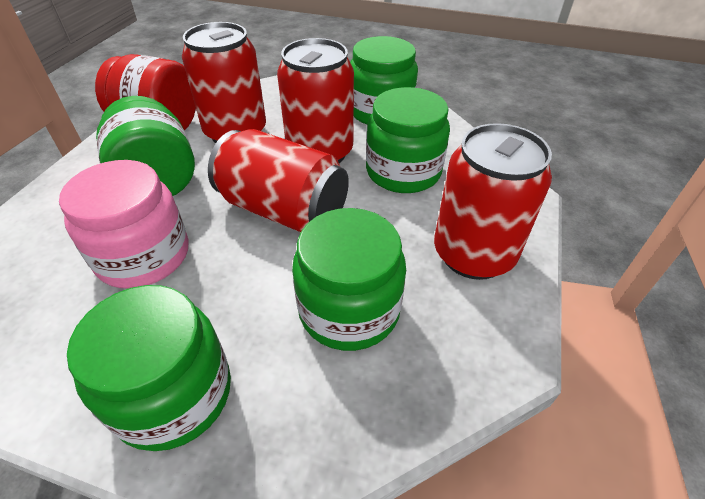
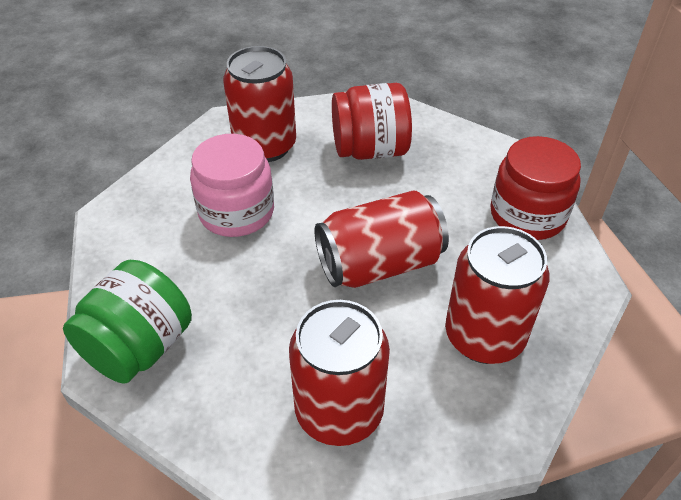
green jar: 5 -> 1
red jar: 1 -> 2

